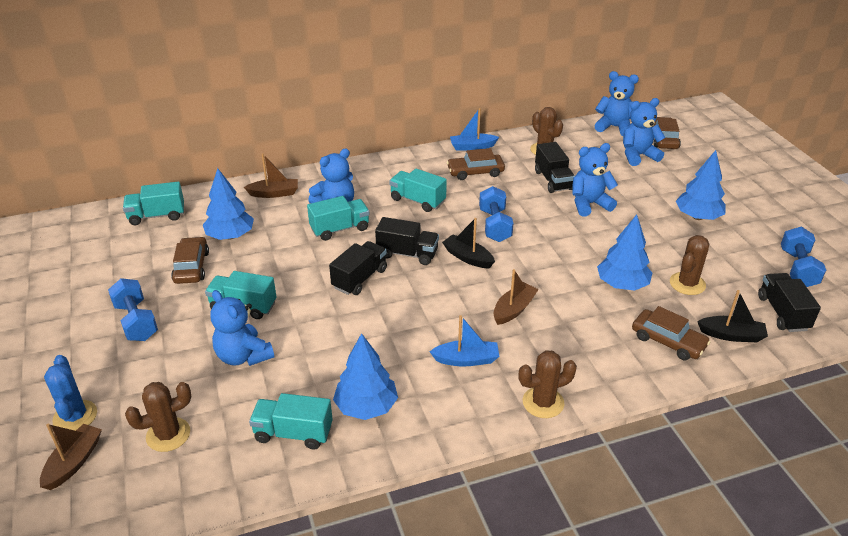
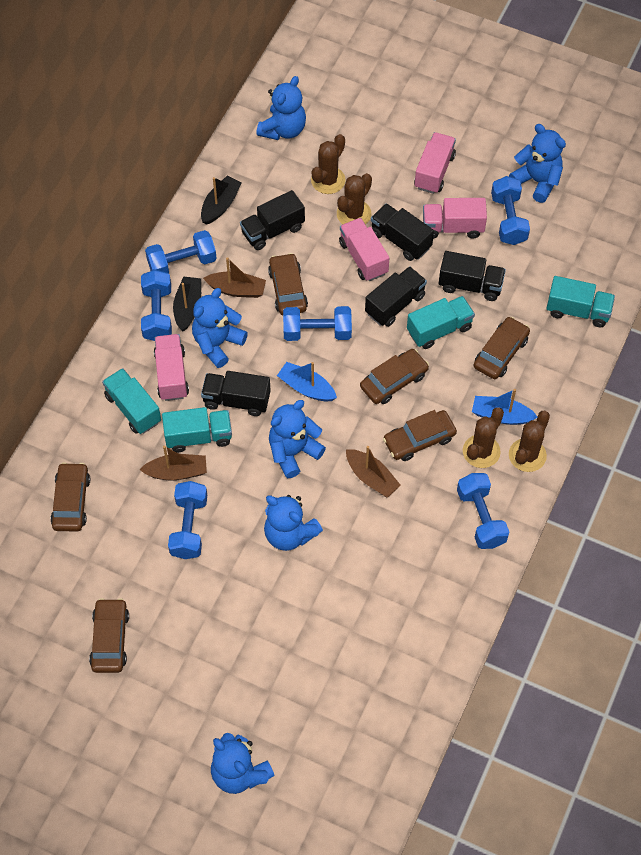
black truck: 4 -> 5
blue cactus: 1 -> 0
blue dumbbell: 3 -> 6
blue teddy bear: 5 -> 6
blue tree: 4 -> 0
brown car: 4 -> 6
pink truck: 0 -> 4
turquoise truck: 5 -> 4

